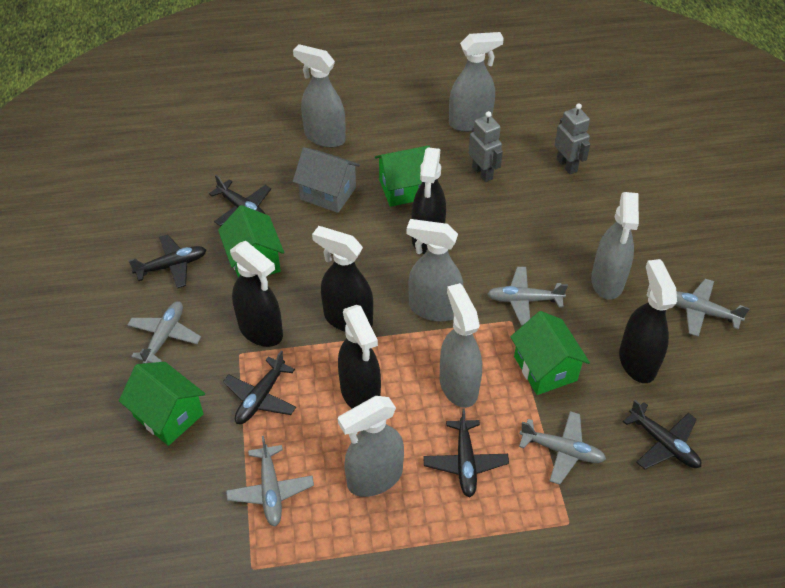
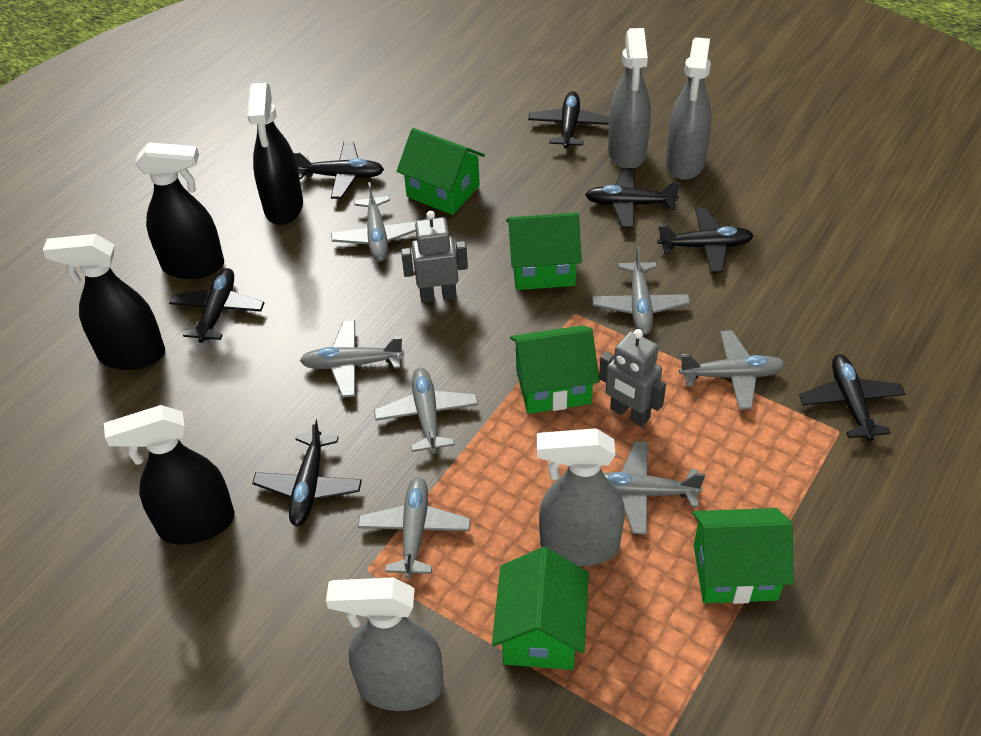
black plane: 5 -> 7
black spray bottle: 5 -> 4
green house: 4 -> 5
grey house: 1 -> 0
grey plane: 5 -> 7
grey spray bottle: 6 -> 4

